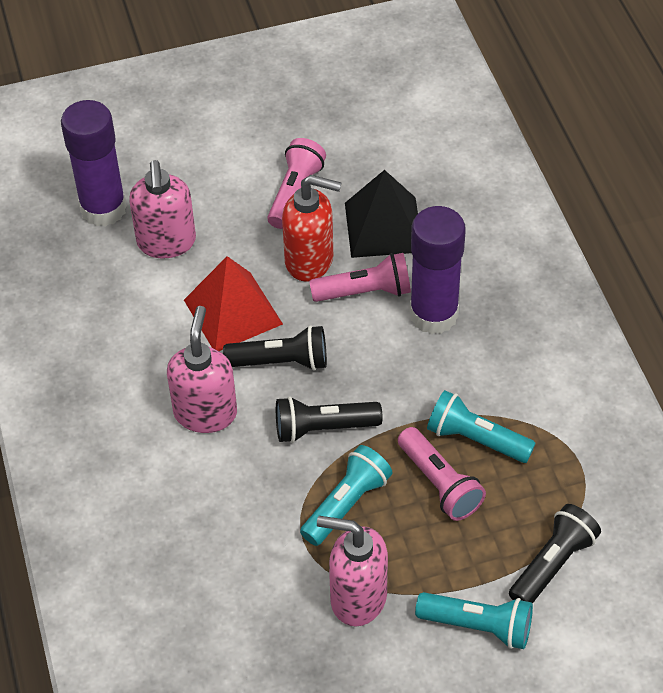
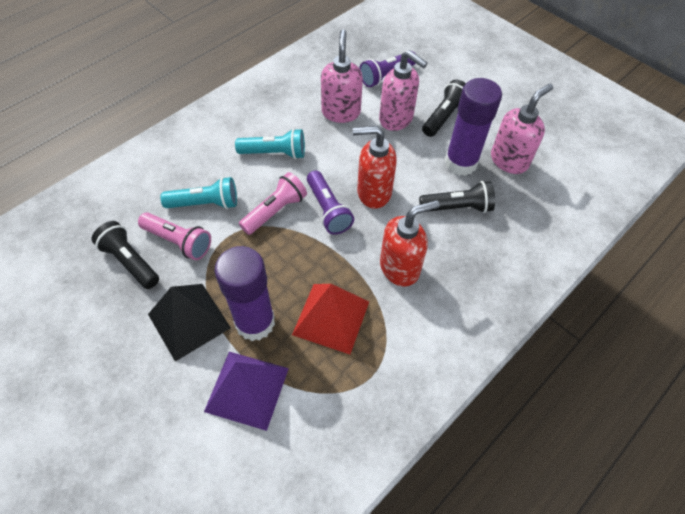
pink flashlight: 3 -> 2
purple flashlight: 0 -> 2
purple pyramid: 0 -> 1
red soap dispenser: 1 -> 2
turquoise flashlight: 3 -> 2

